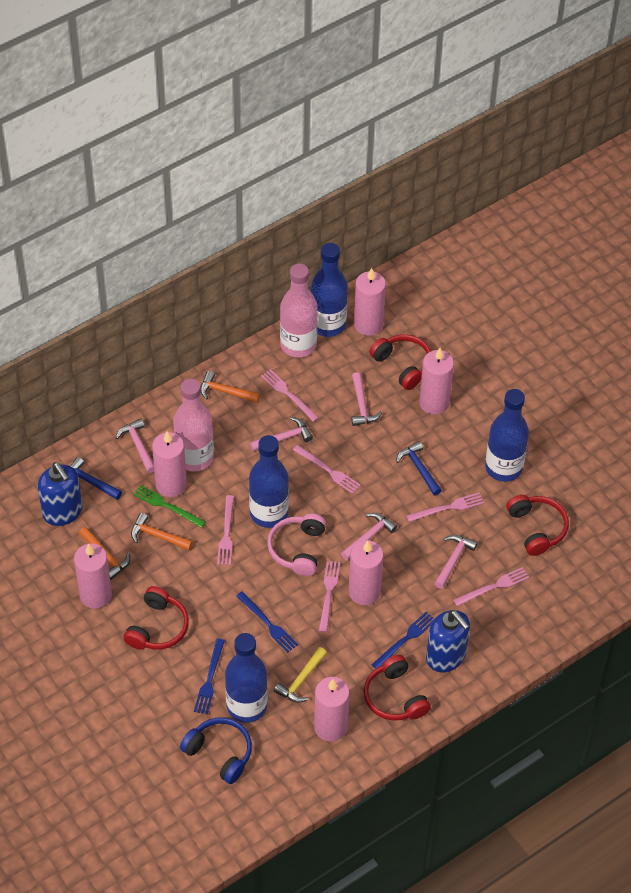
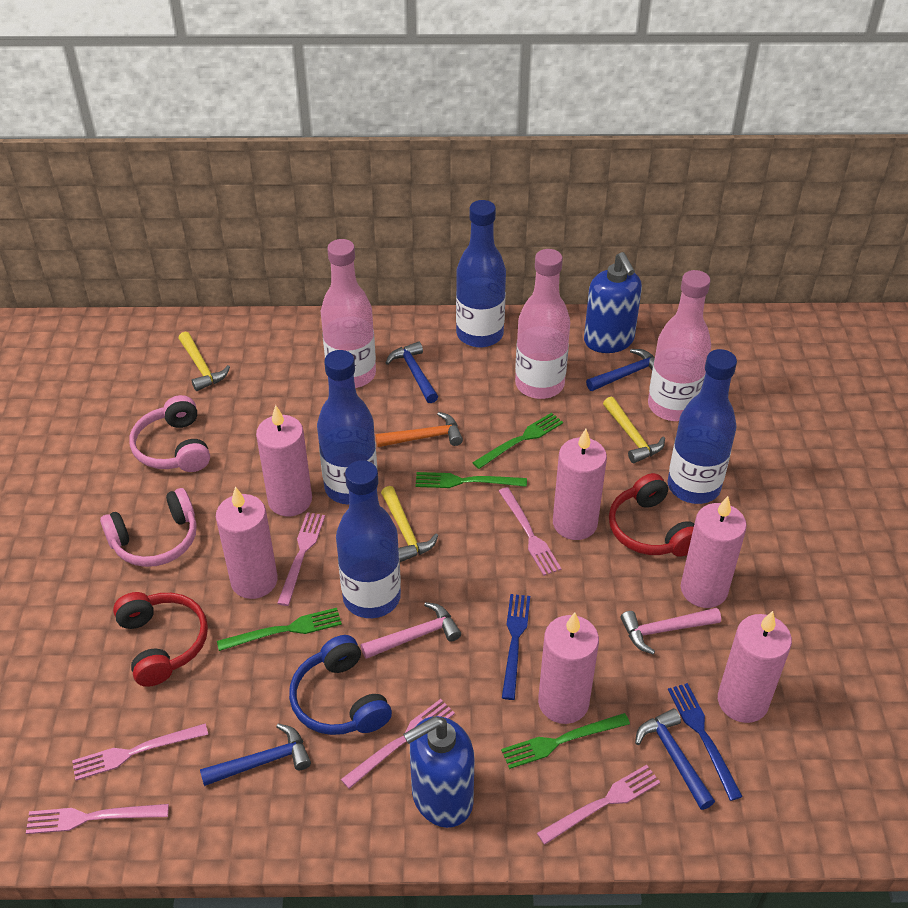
blue fork: 3 -> 2
blue hammer: 2 -> 4
green fork: 1 -> 4
orange hammer: 3 -> 1
pink bottle: 2 -> 3
pink hammer: 5 -> 2
pink headphones: 1 -> 2
red headphones: 4 -> 2
yellow hammer: 1 -> 3

